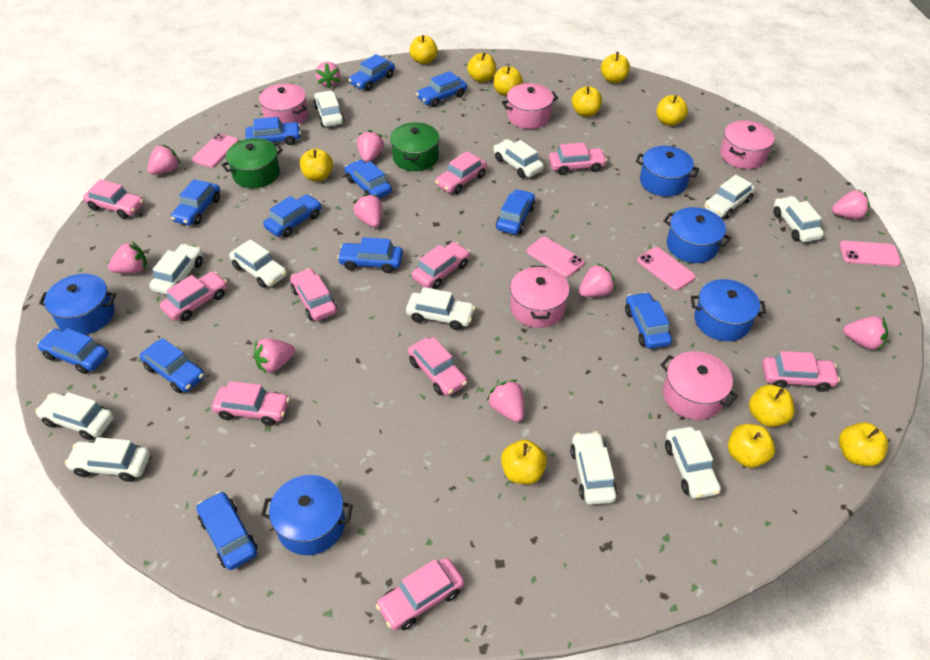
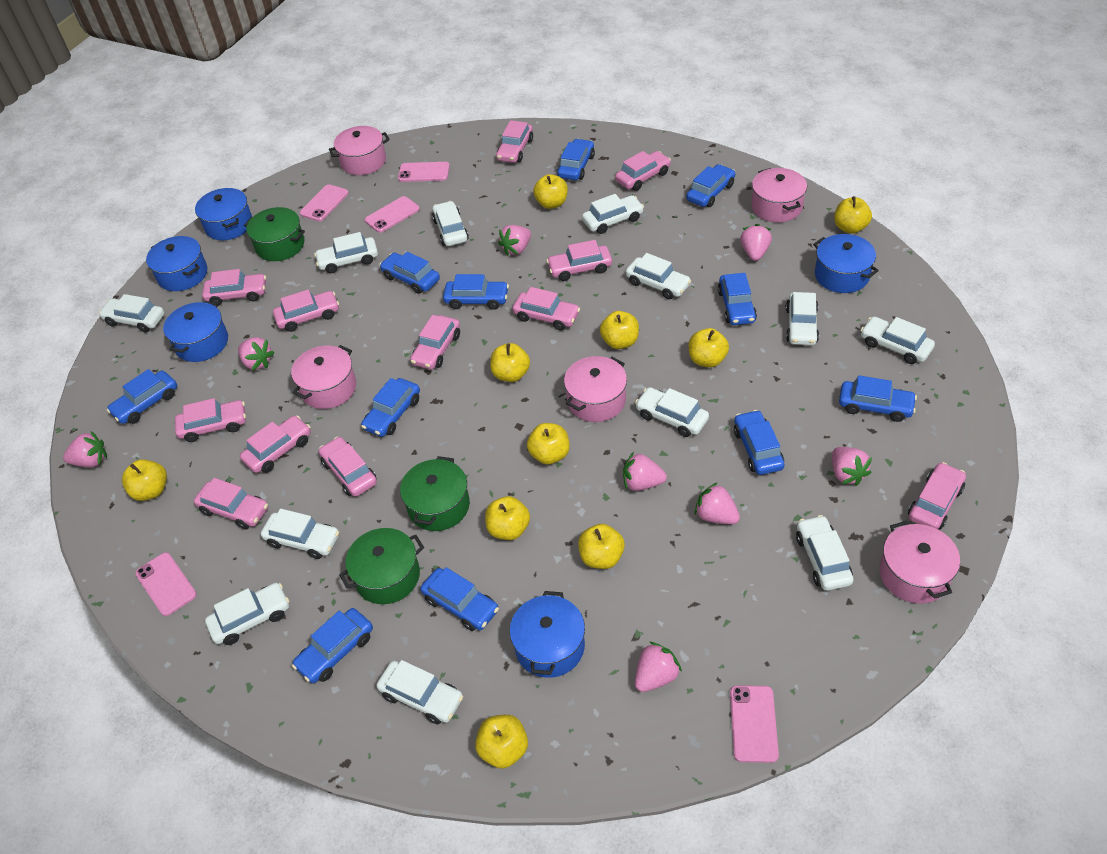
blue car: 12 -> 11
green pot: 2 -> 3
pink car: 10 -> 12
pink phone: 4 -> 5
pink strawberry: 10 -> 8
white car: 11 -> 12
yellow apple: 11 -> 10

